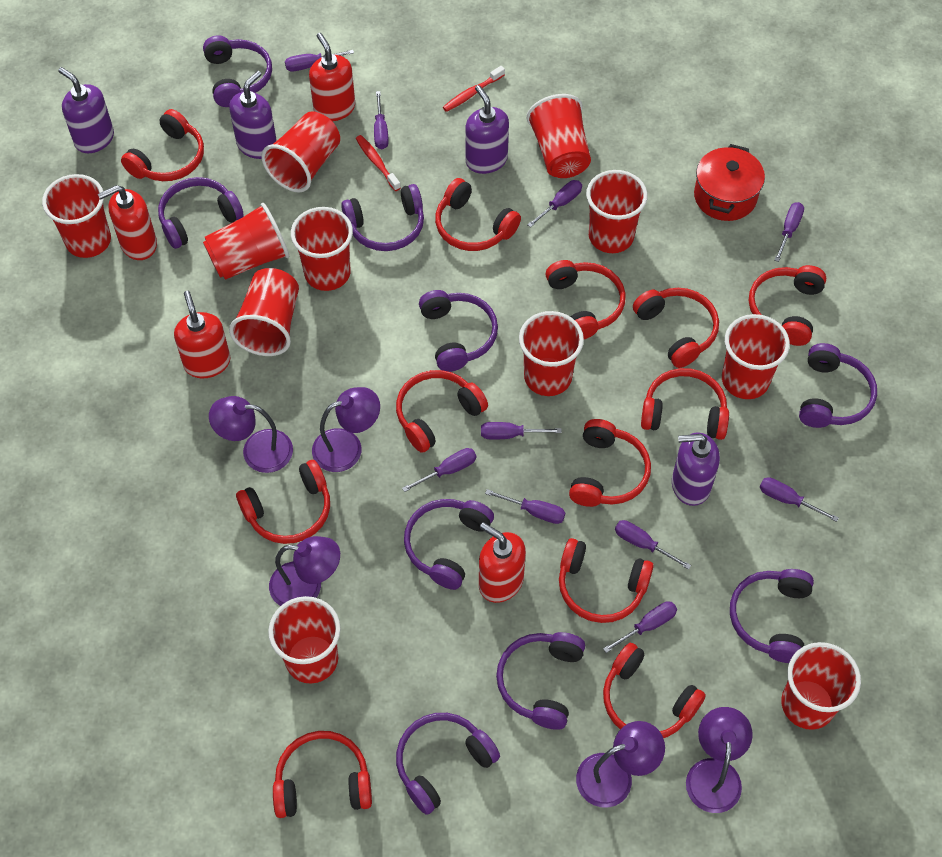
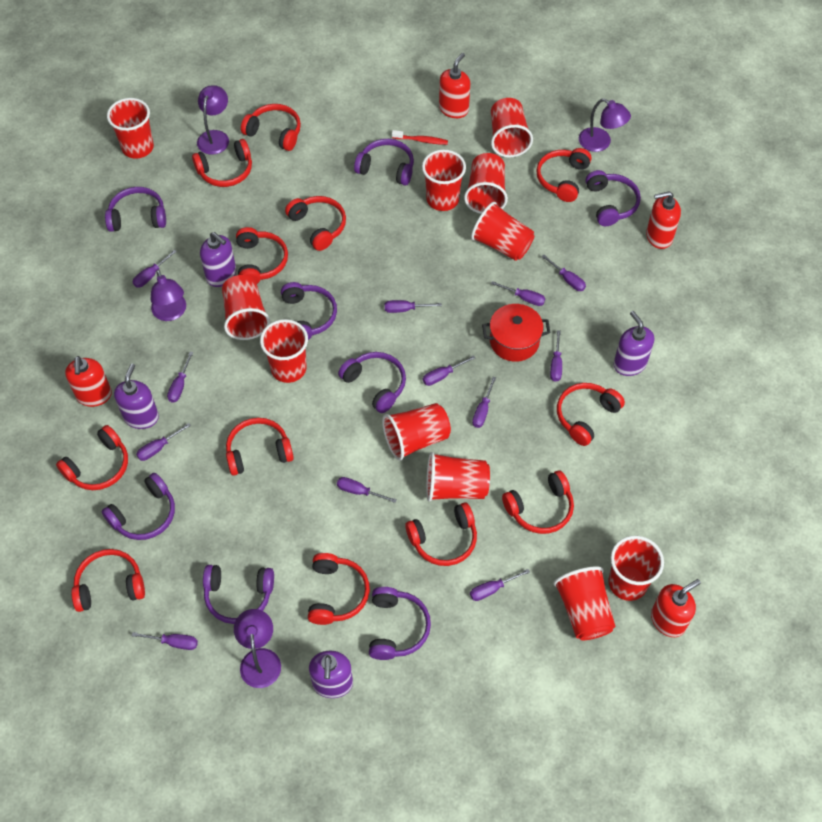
purple headphones: 9 -> 8
purple lamp: 5 -> 4
purple screwdriver: 10 -> 12
red toothbrush: 2 -> 1

